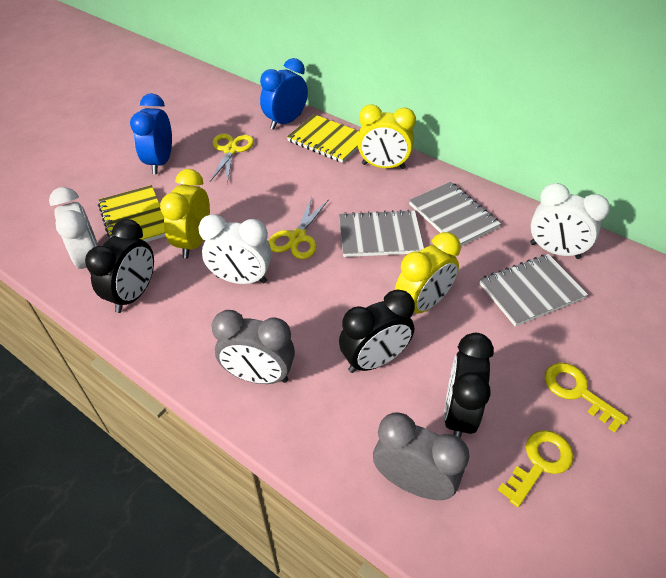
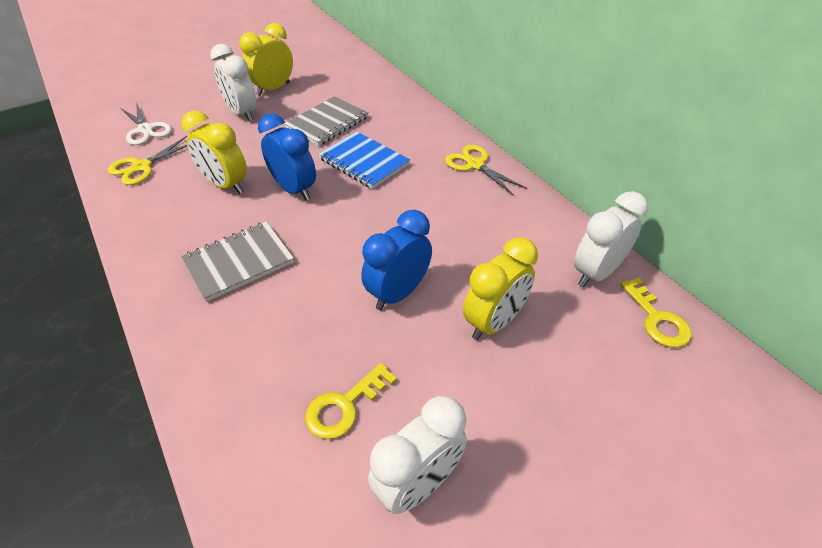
black clock: 3 -> 0
blue notebook: 0 -> 1
grey clock: 2 -> 0
grey notebook: 3 -> 2
white scissors: 0 -> 1
yellow notebook: 2 -> 0

